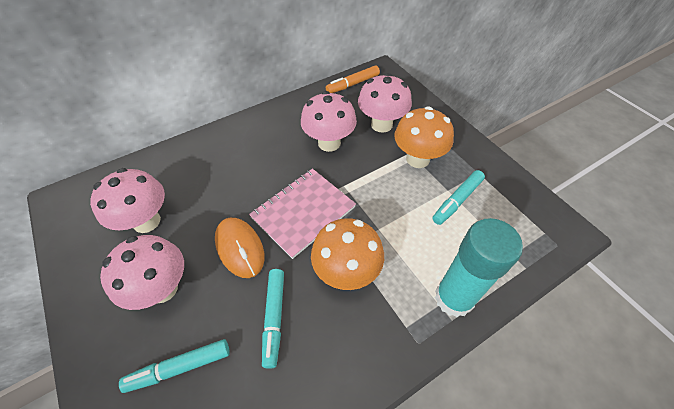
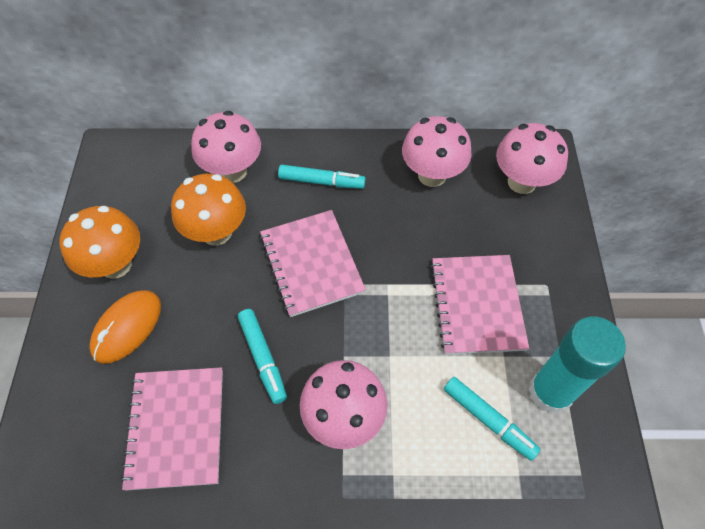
orange marker: 1 -> 0
pink notebook: 1 -> 3

